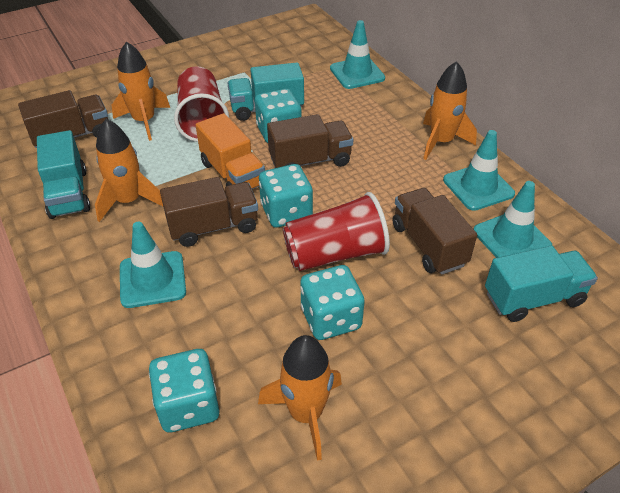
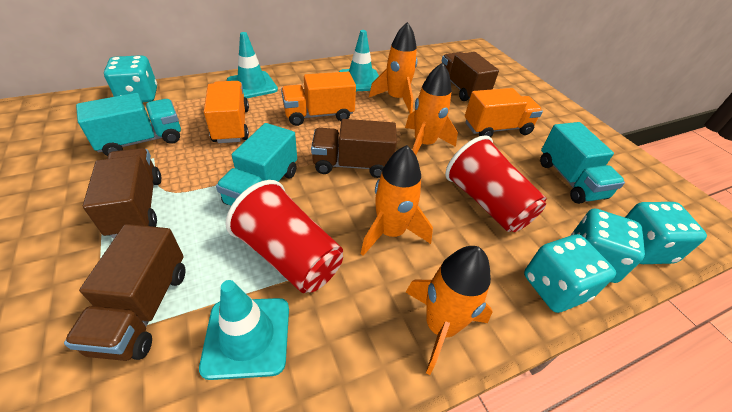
orange truck: 1 -> 3
turquoise traffic cone: 4 -> 3

